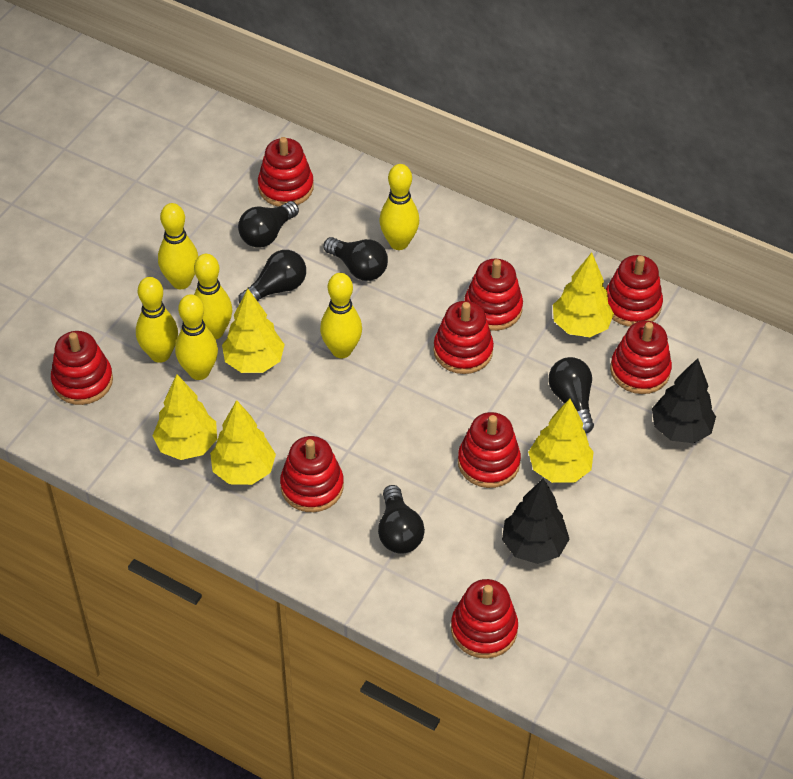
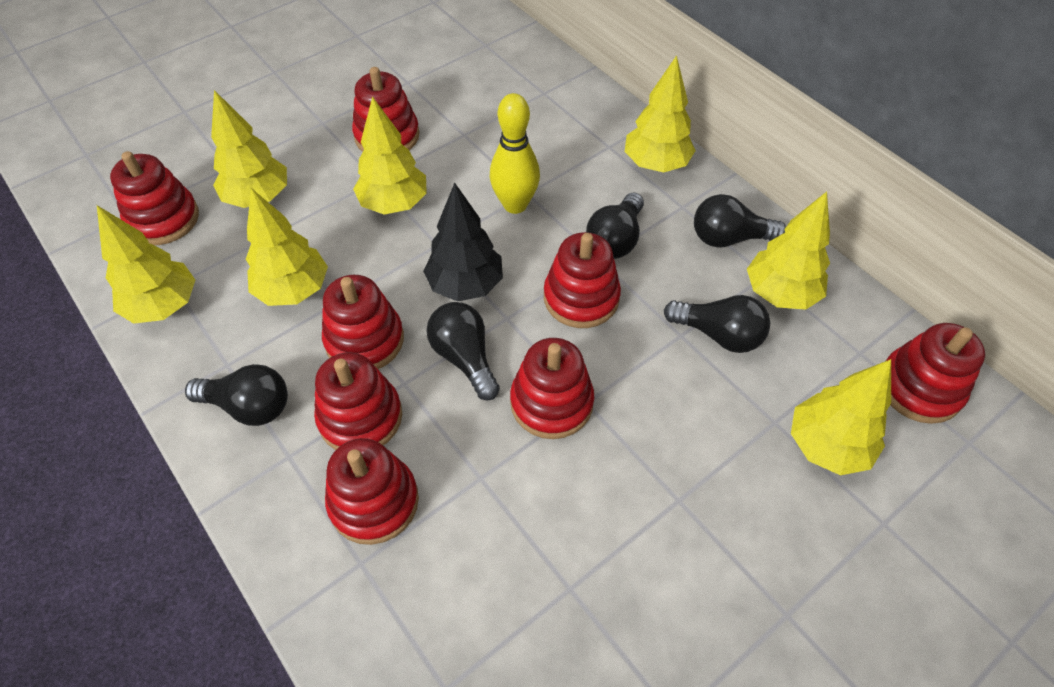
black tree: 2 -> 1
red stacking toy: 9 -> 8
yellow bowling pin: 6 -> 1
yellow tree: 5 -> 7

